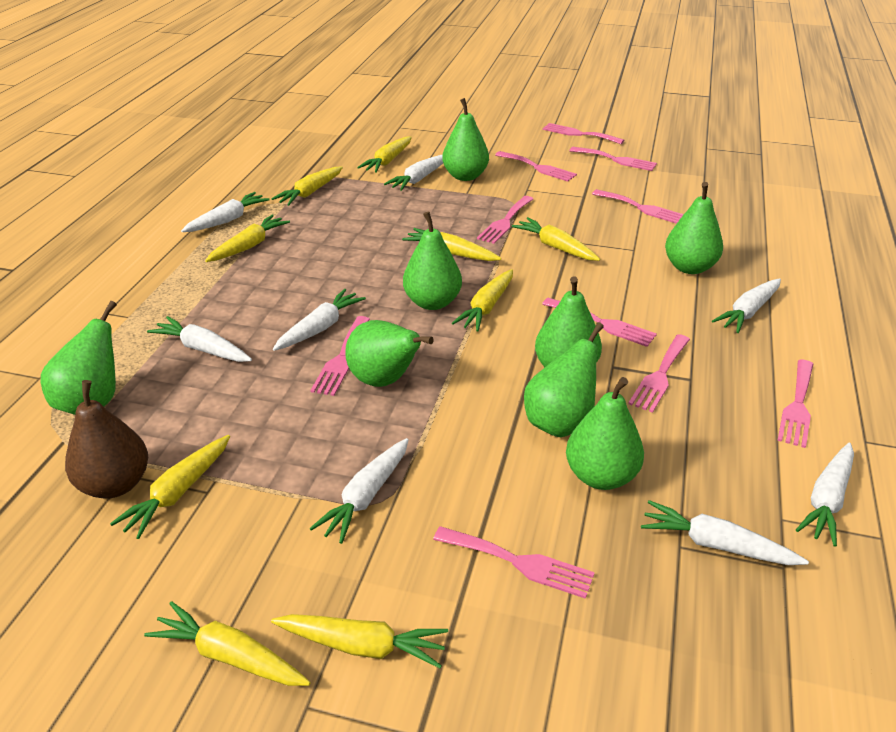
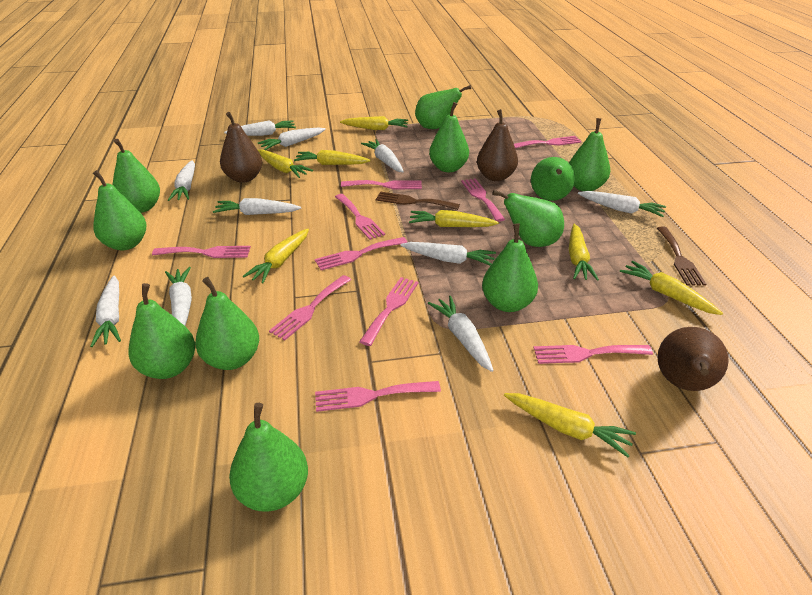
brown fork: 0 -> 2
brown pear: 1 -> 3
green pear: 8 -> 11
white carrot: 8 -> 10
yellow carrot: 9 -> 8

